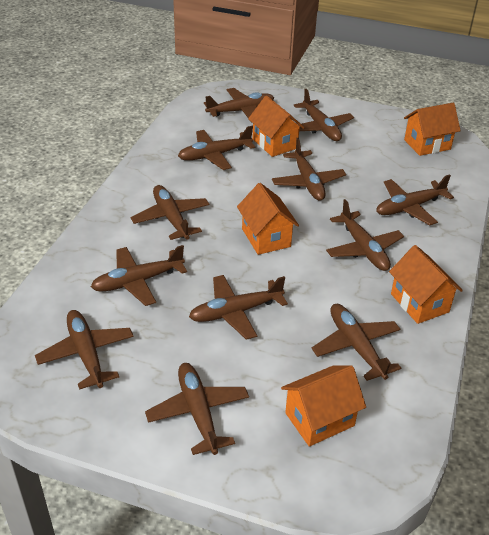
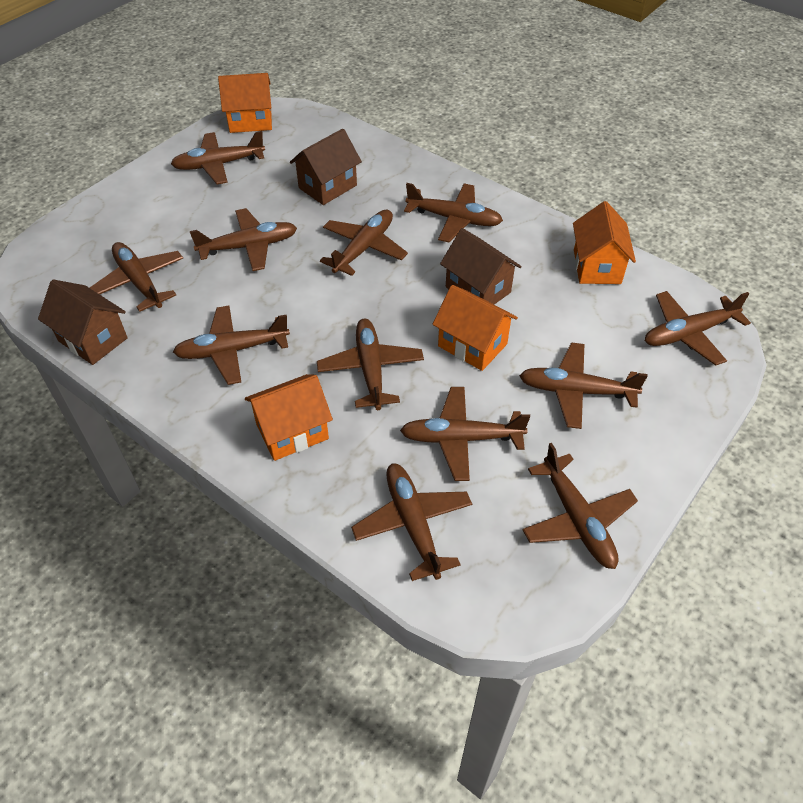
brown house: 0 -> 3
orange house: 5 -> 4

